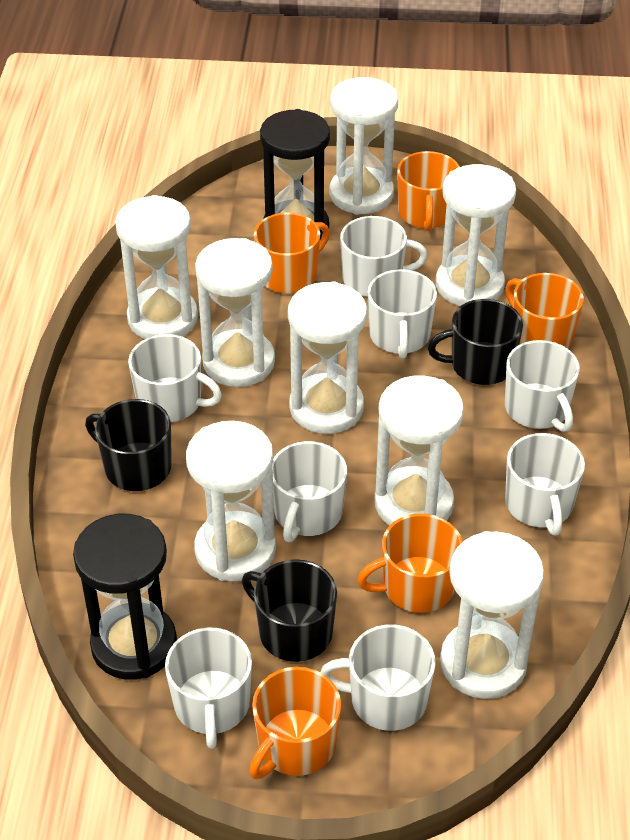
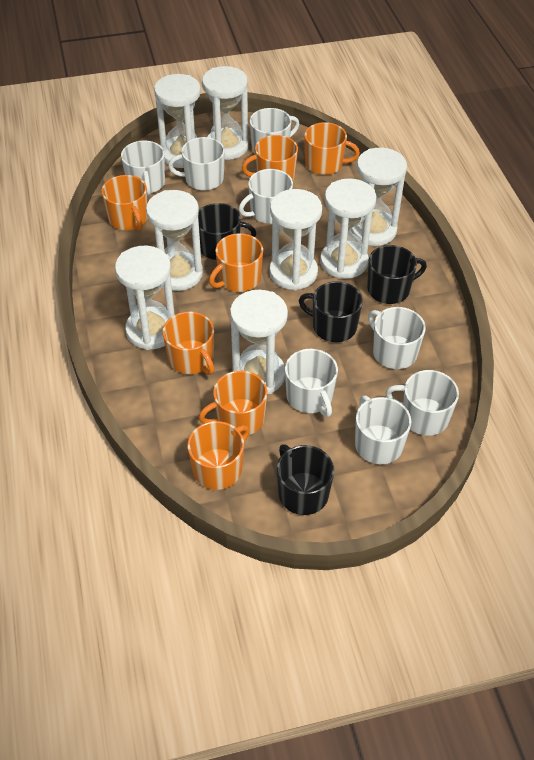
black hourglass: 2 -> 0
black mug: 3 -> 4
orange mug: 5 -> 7

